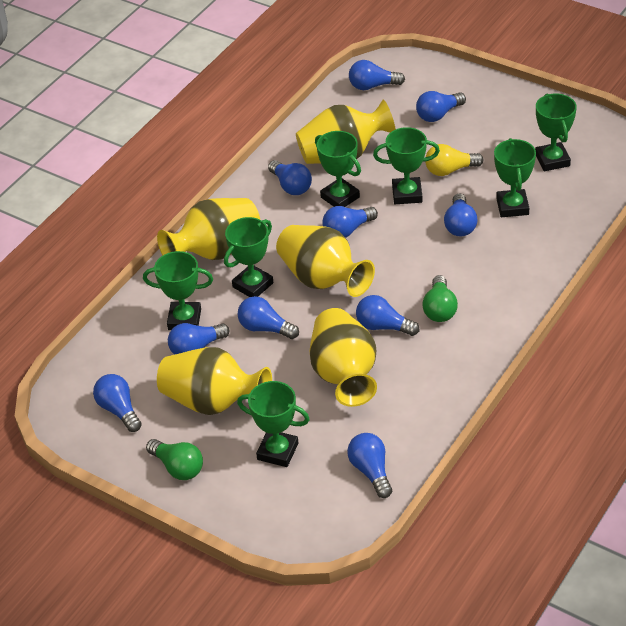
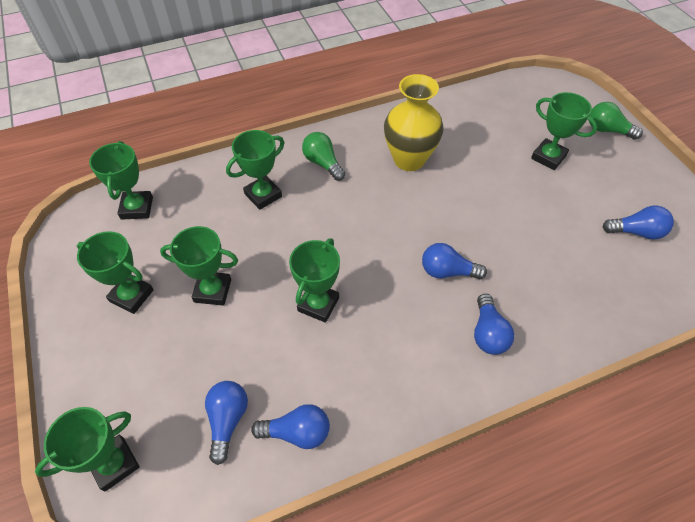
blue light bulb: 10 -> 5
yellow light bulb: 1 -> 0
yellow vase: 5 -> 1

